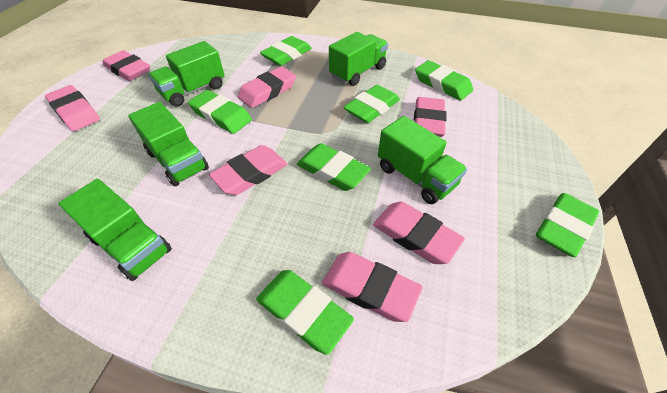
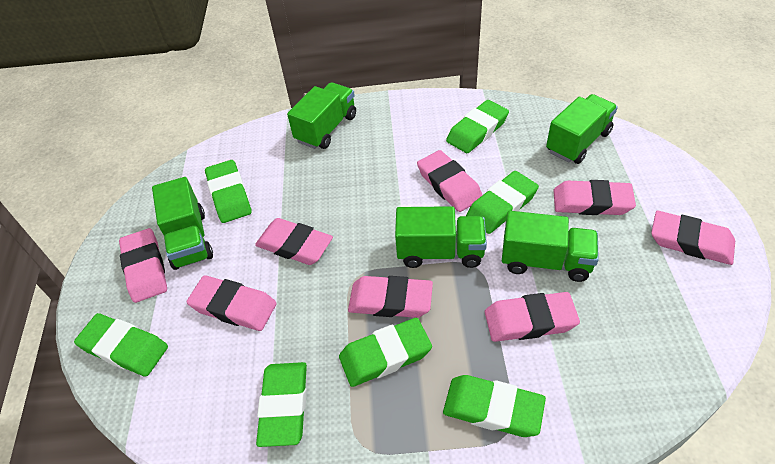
pink eraser: 7 -> 8

